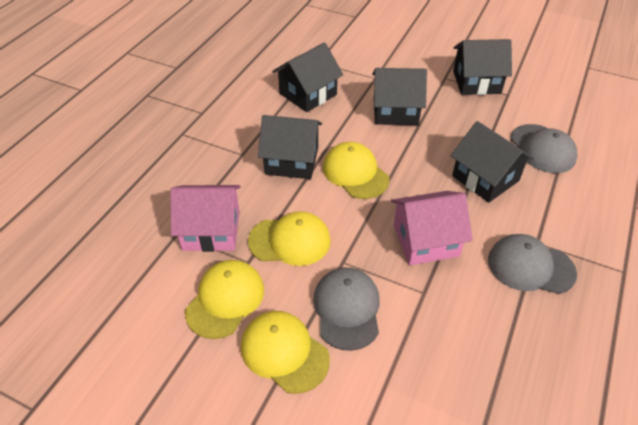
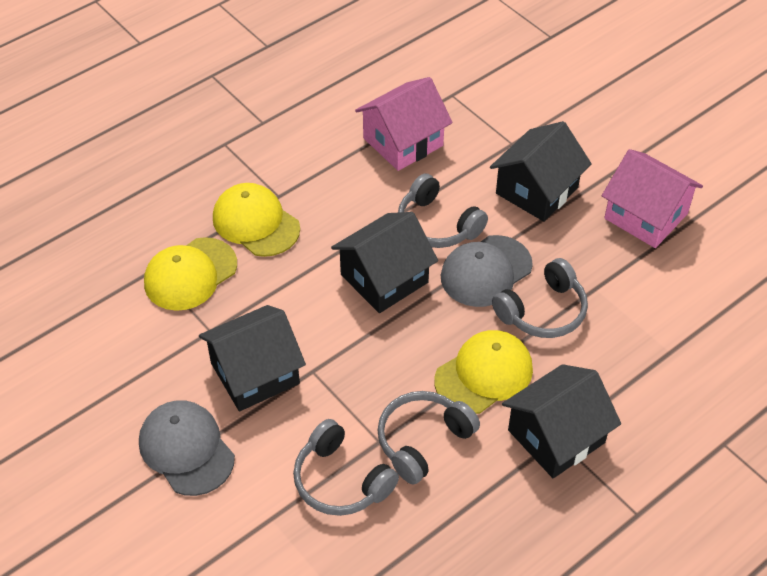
black house: 5 -> 4
grey cap: 3 -> 2
grey headphones: 0 -> 4
yellow cap: 4 -> 3

